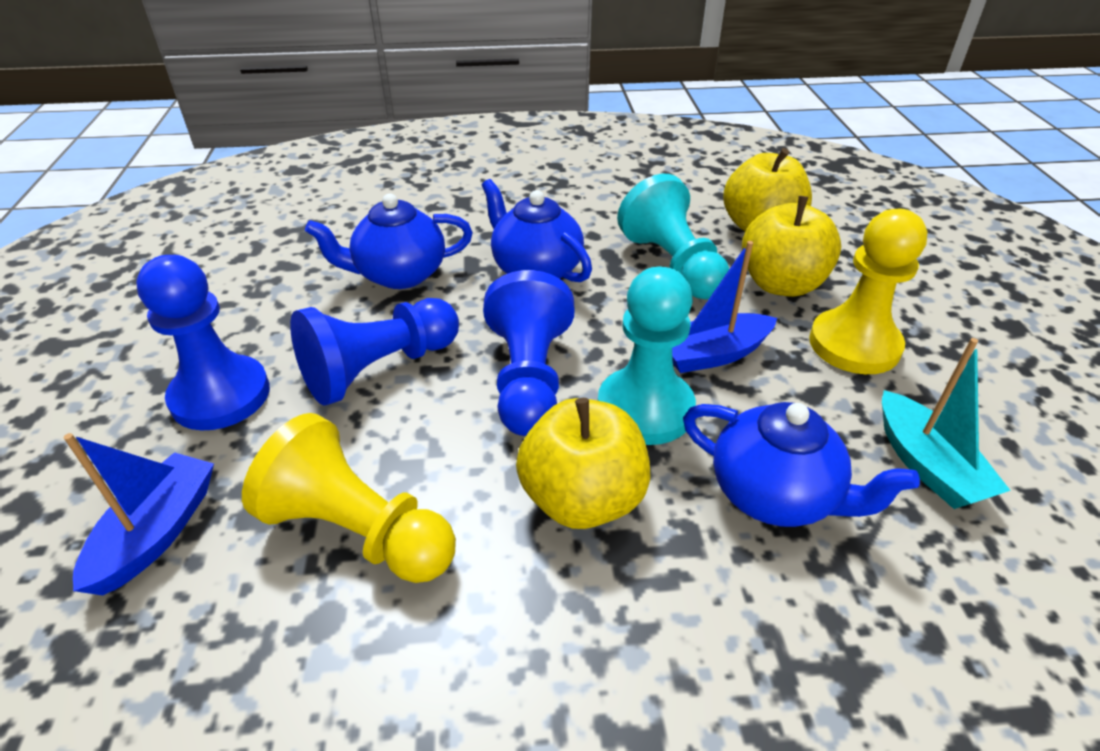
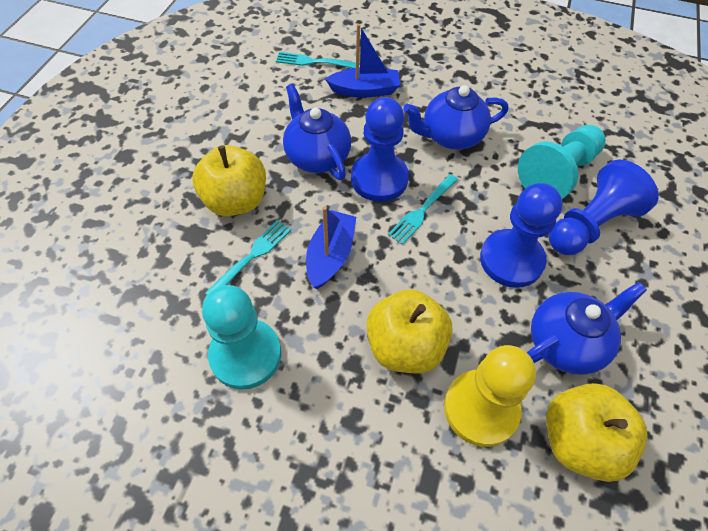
turquoise boat: 1 -> 0
turquoise fork: 0 -> 3
yellow pawn: 2 -> 1

